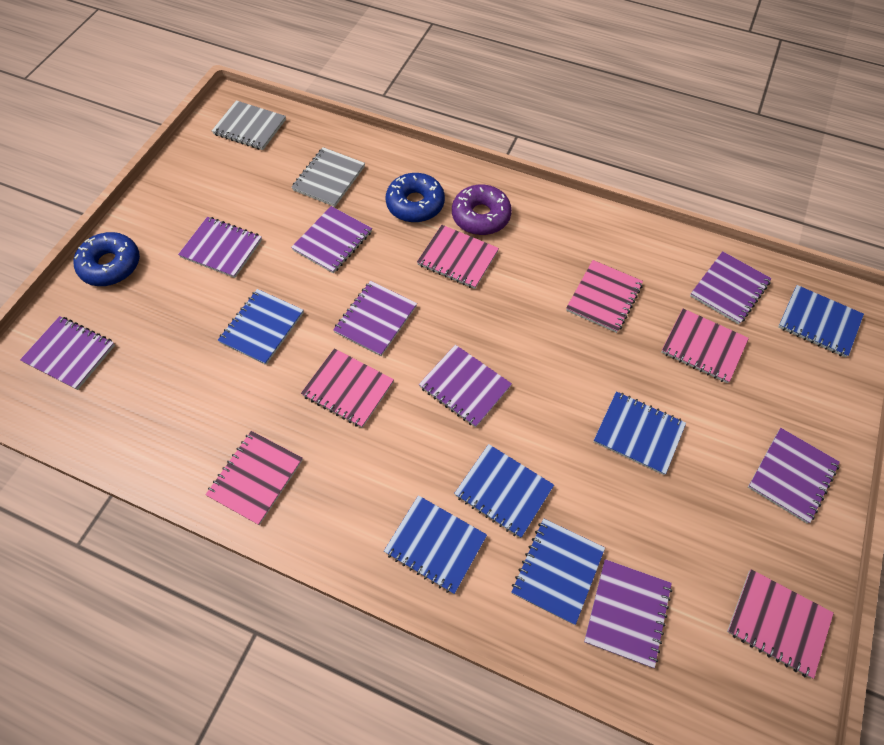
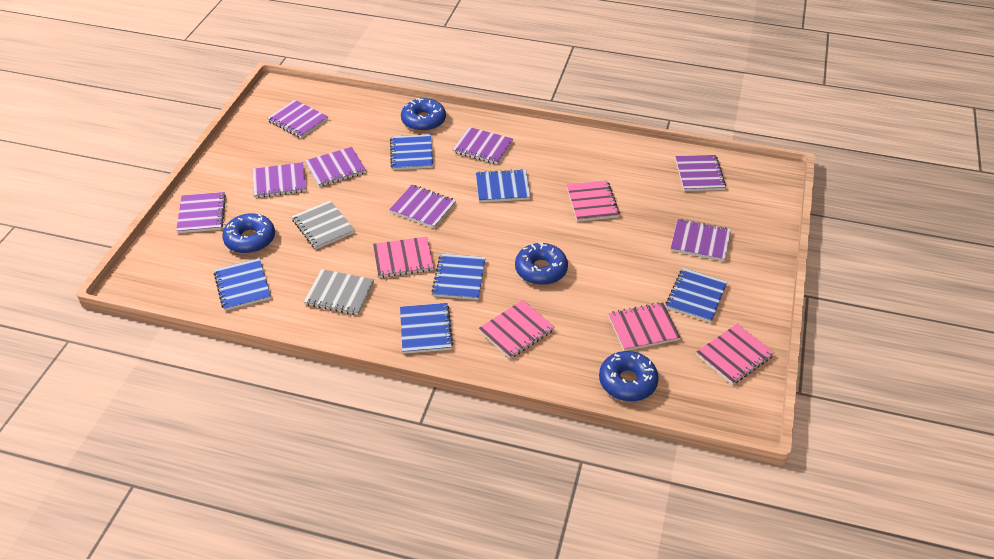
blue donut: 2 -> 4
pink notebook: 6 -> 5
purple donut: 1 -> 0

